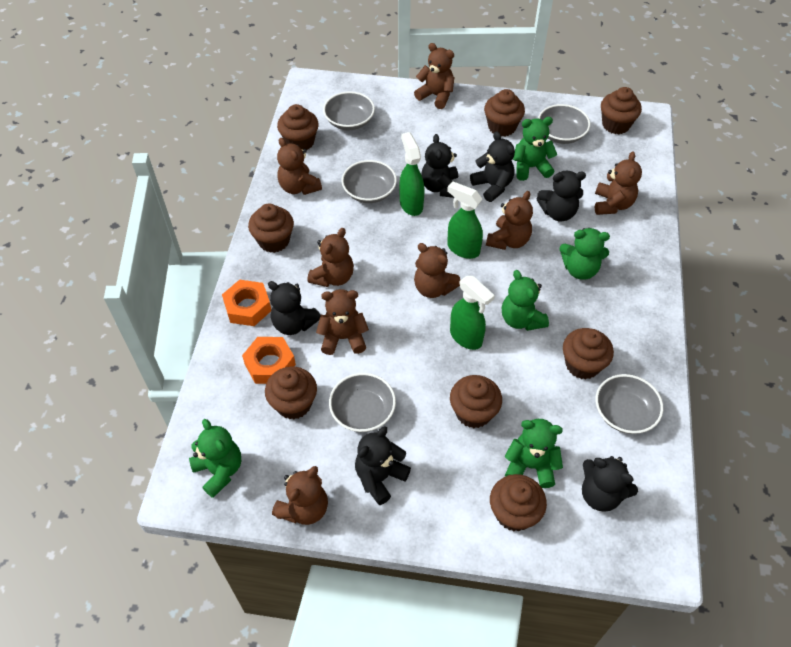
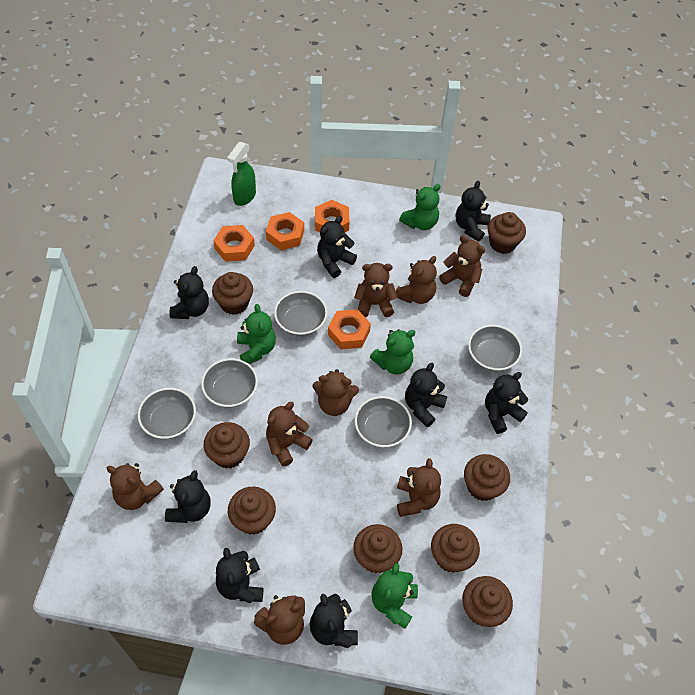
black teddy bear: 6 -> 8
green spray bottle: 3 -> 1
green teddy bear: 5 -> 4
orange nut: 2 -> 4

